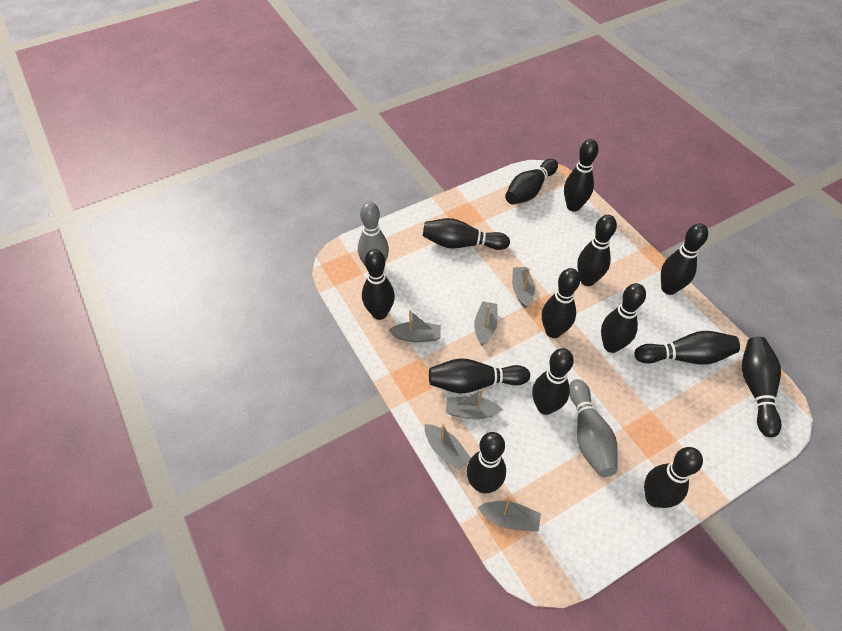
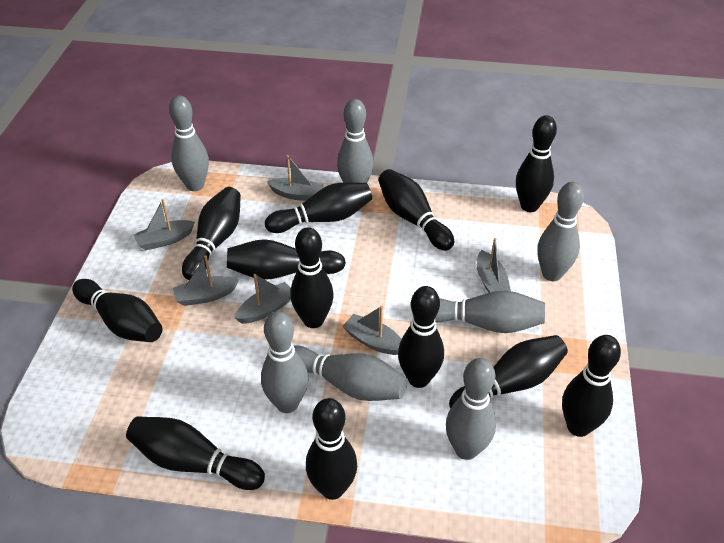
black bowling pin: 14 -> 12
grey bowling pin: 2 -> 7

